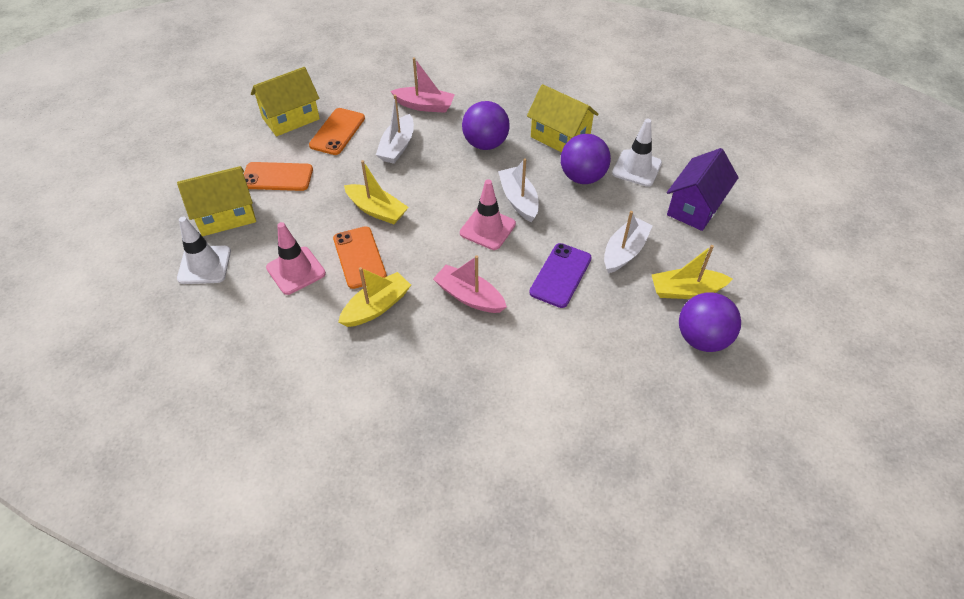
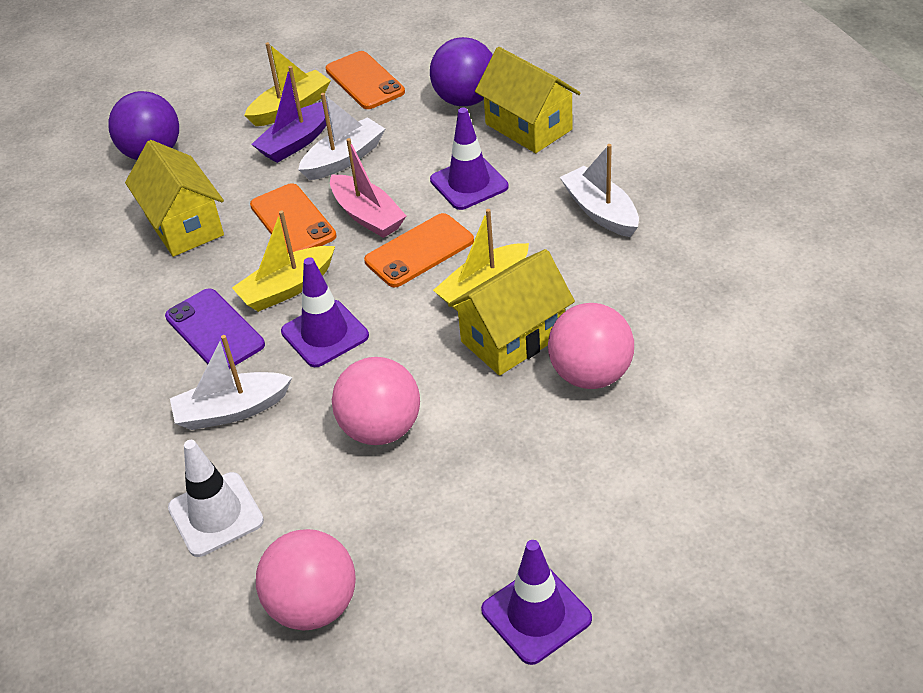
pink ball: 0 -> 3
pink boat: 2 -> 1
pink traffic cone: 2 -> 0
purple ball: 3 -> 2
purple boat: 0 -> 1
purple house: 1 -> 0
purple traffic cone: 0 -> 3
white traffic cone: 2 -> 1

